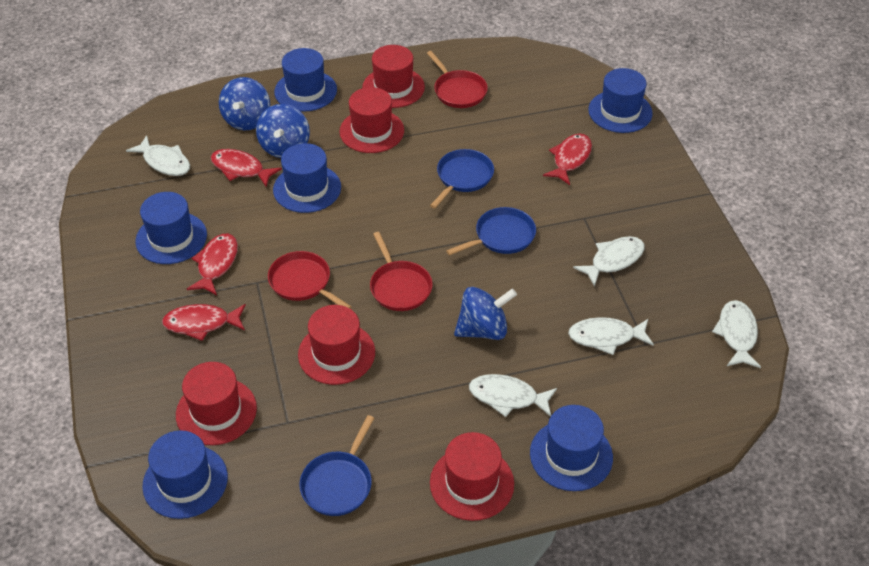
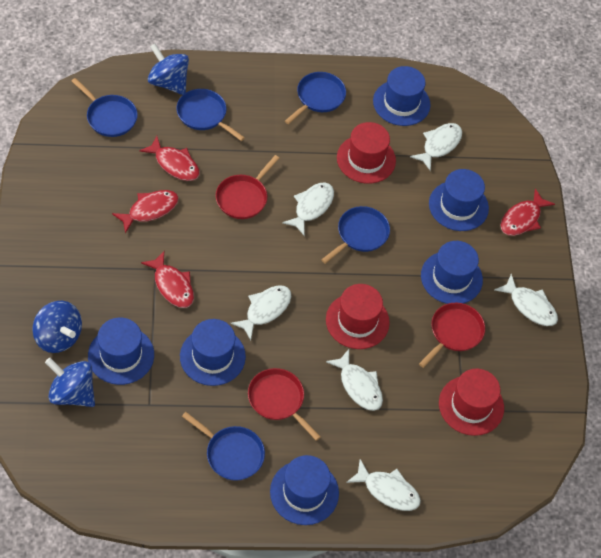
blue pan: 3 -> 5
red hat: 5 -> 3
white fish: 5 -> 6

